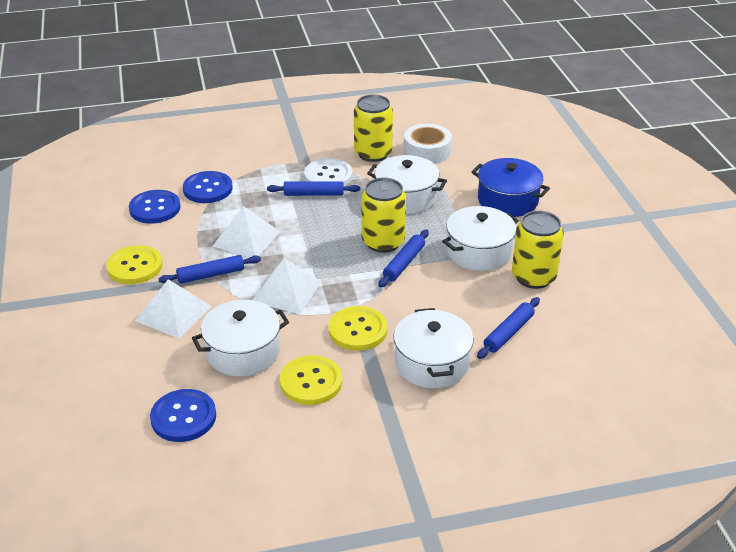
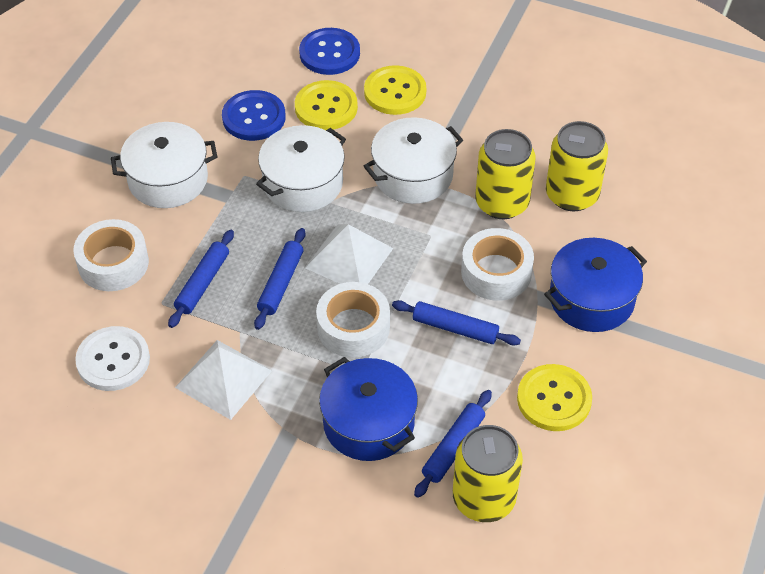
blue button: 3 -> 2
blue pot: 1 -> 2
white pot: 4 -> 3
white pyramid: 3 -> 2
white tape: 1 -> 3

